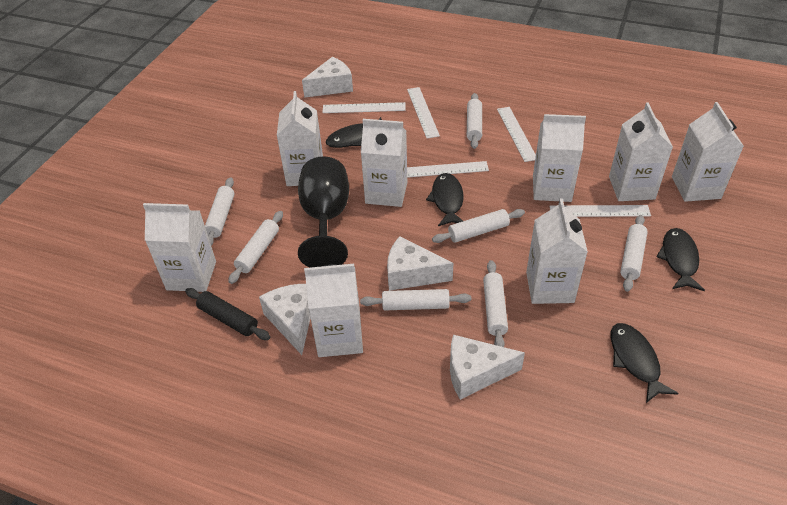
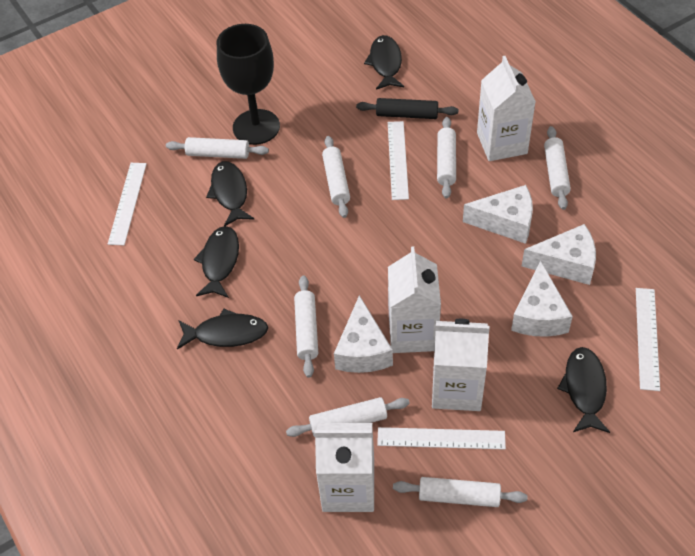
black fish: 4 -> 5
white carton: 8 -> 4
white ruler: 5 -> 4

